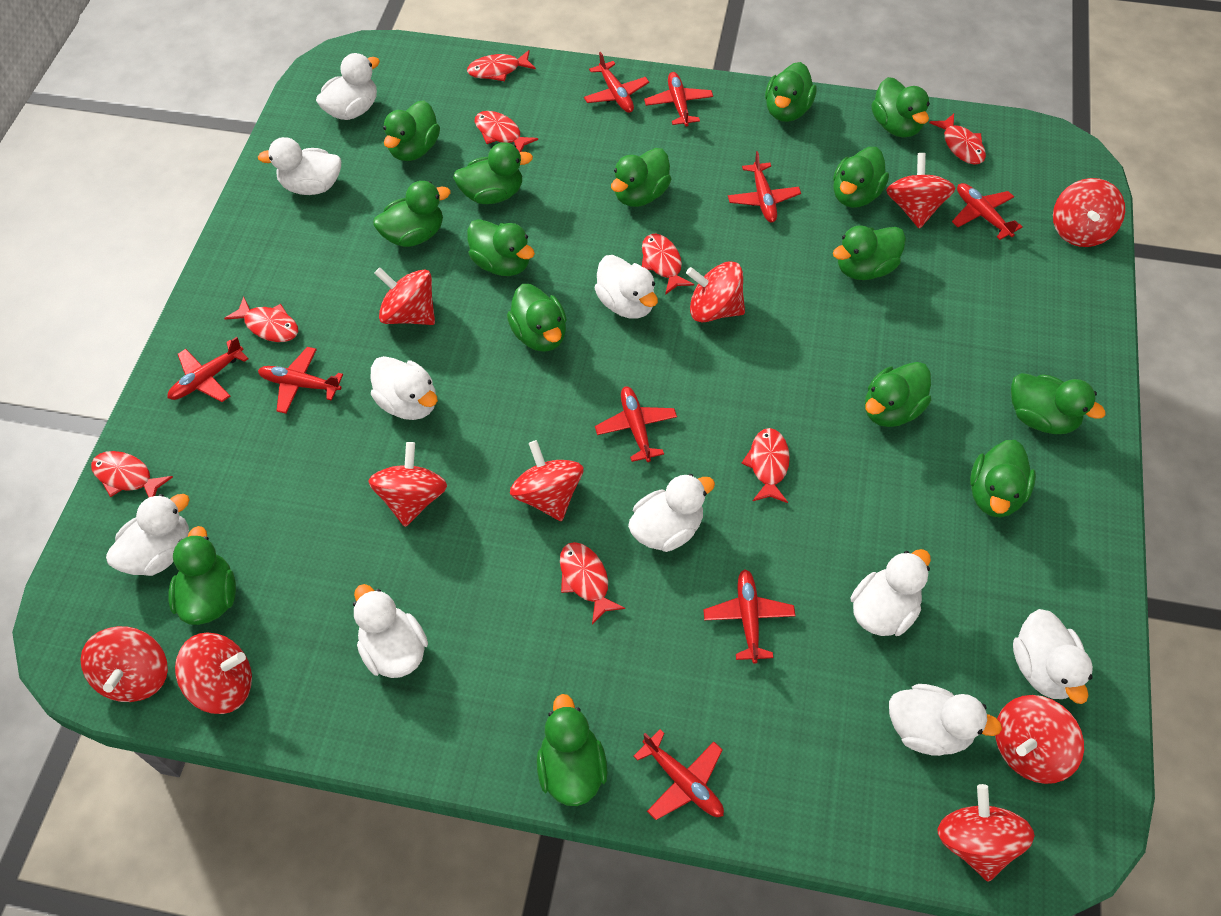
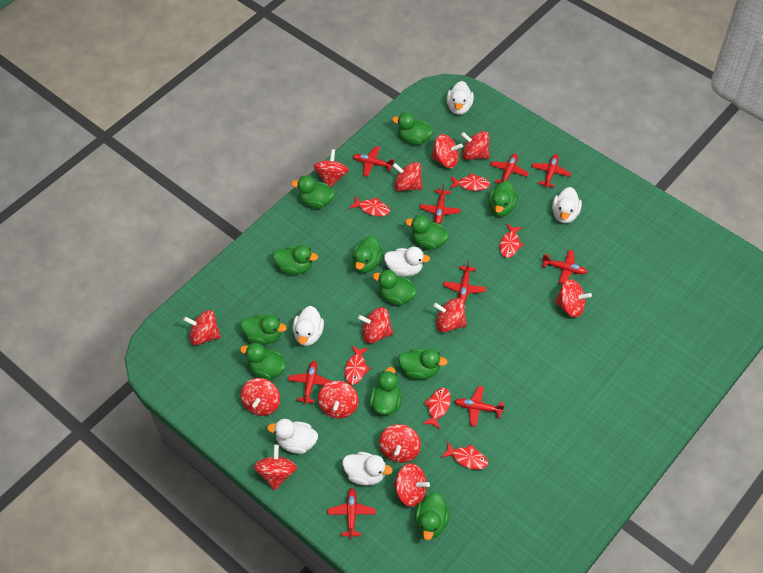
green duck: 15 -> 12
red fish: 8 -> 6
red spinning top: 10 -> 13
white duck: 10 -> 6

